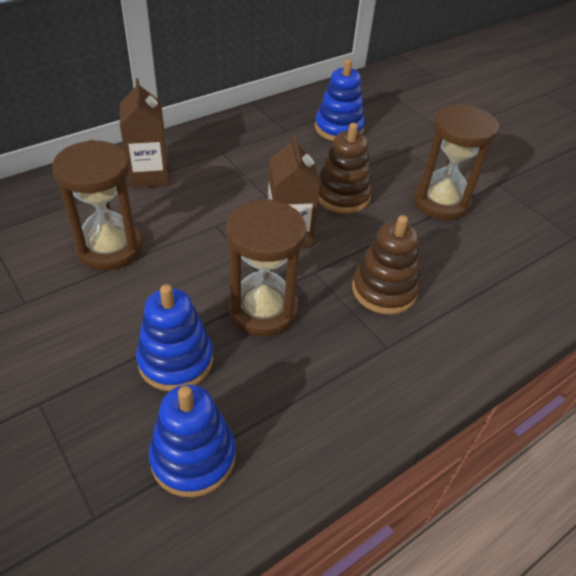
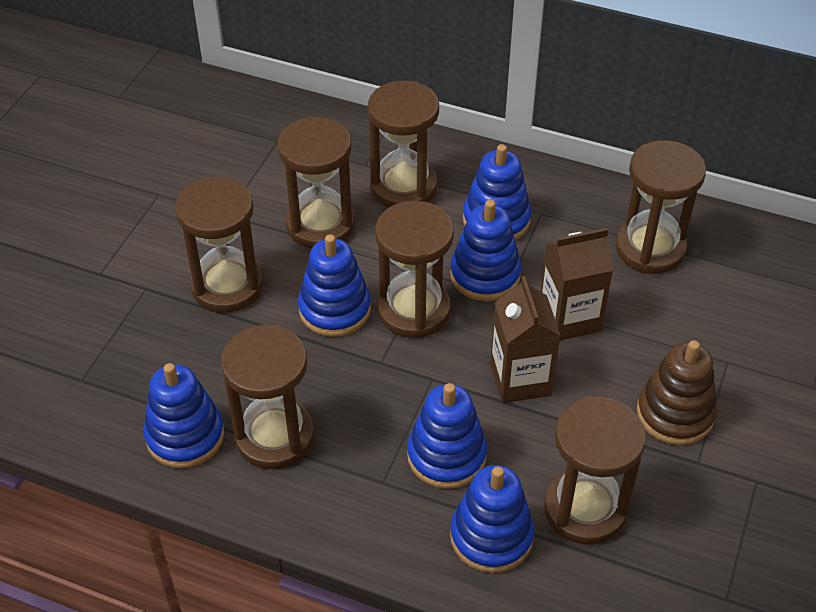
blue stacking toy: 3 -> 6
brown hourglass: 3 -> 7
brown stacking toy: 2 -> 1

